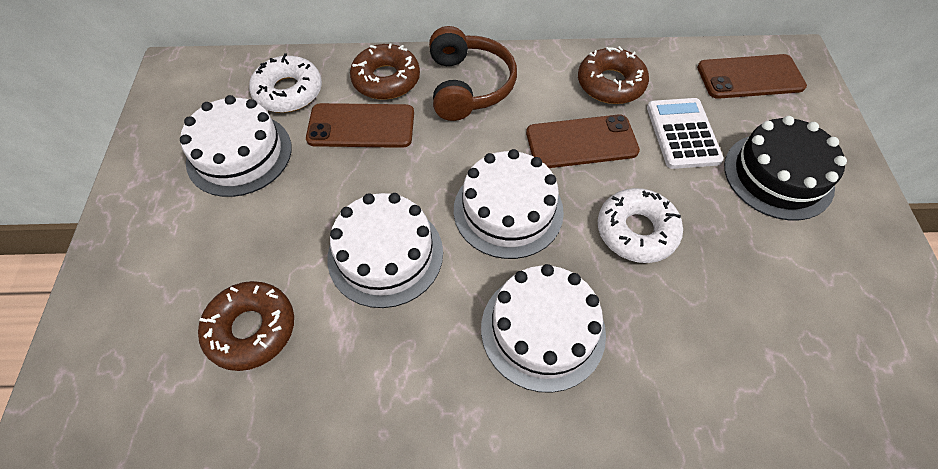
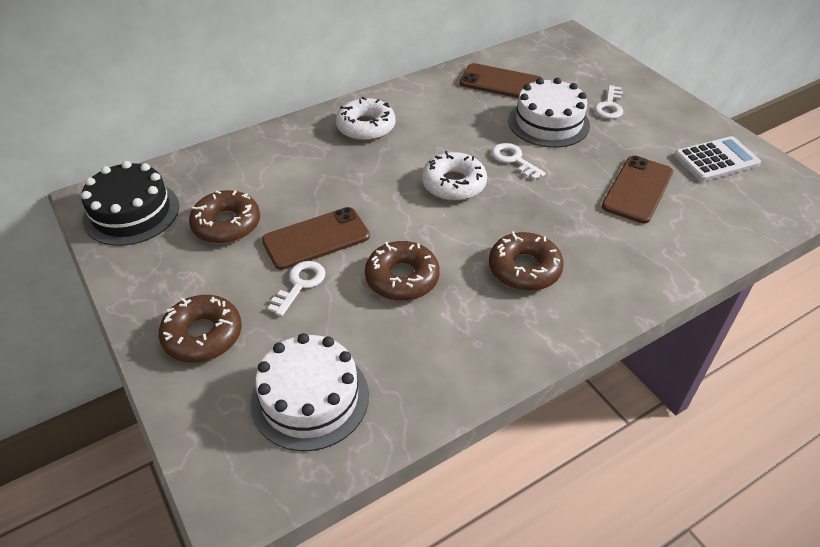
brown donut: 3 -> 4
brown headphones: 1 -> 0
white cake: 4 -> 2
white key: 0 -> 3

